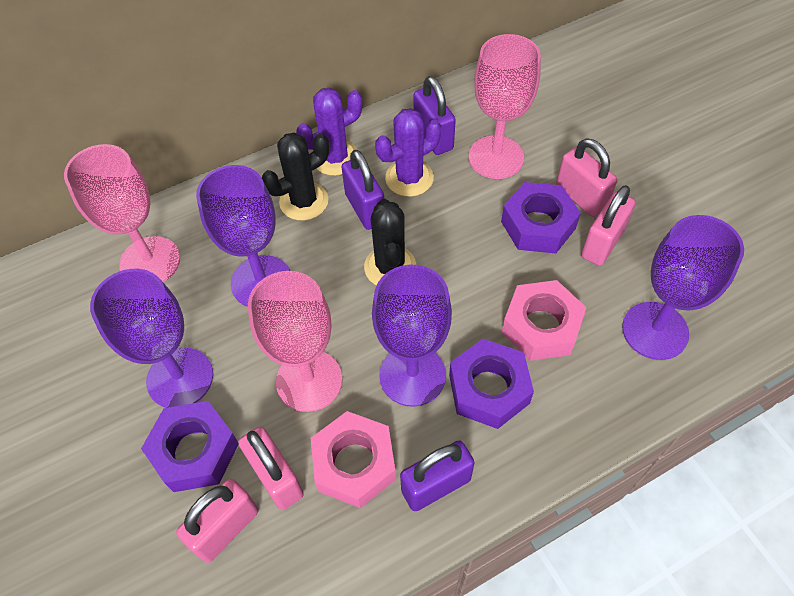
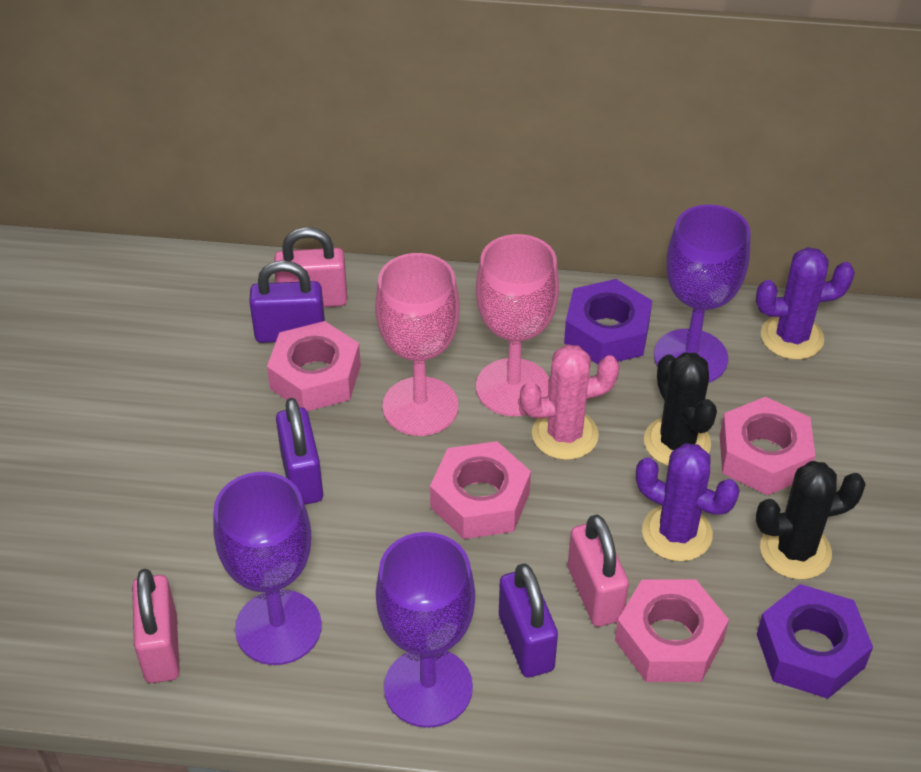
pink cactus: 0 -> 1
pink goblet: 3 -> 2
pink nut: 2 -> 4
pink padlock: 4 -> 3
purple goblet: 4 -> 3
purple nut: 3 -> 2

